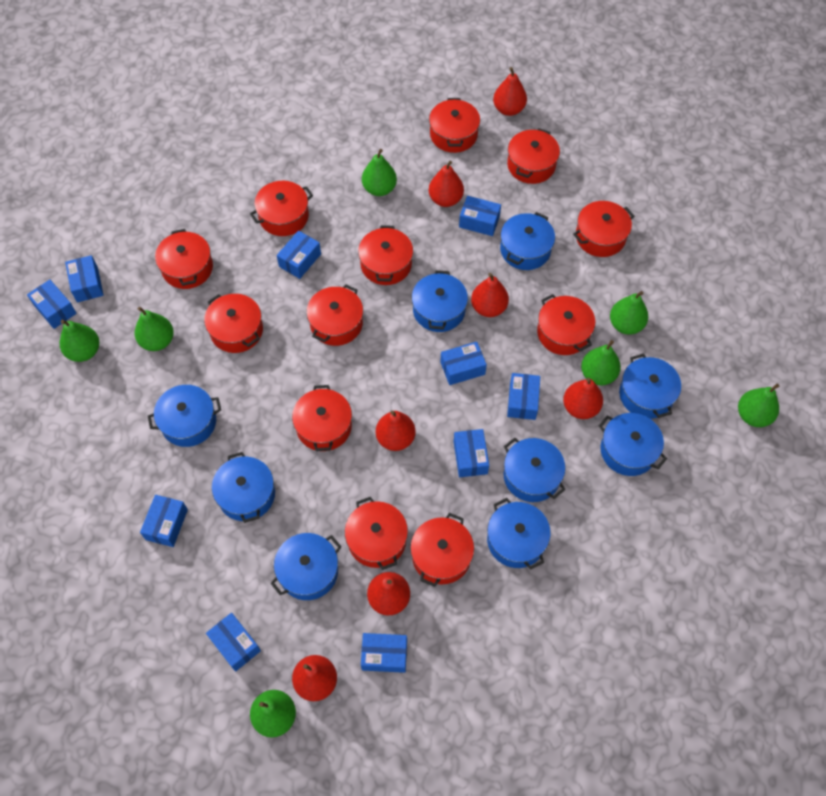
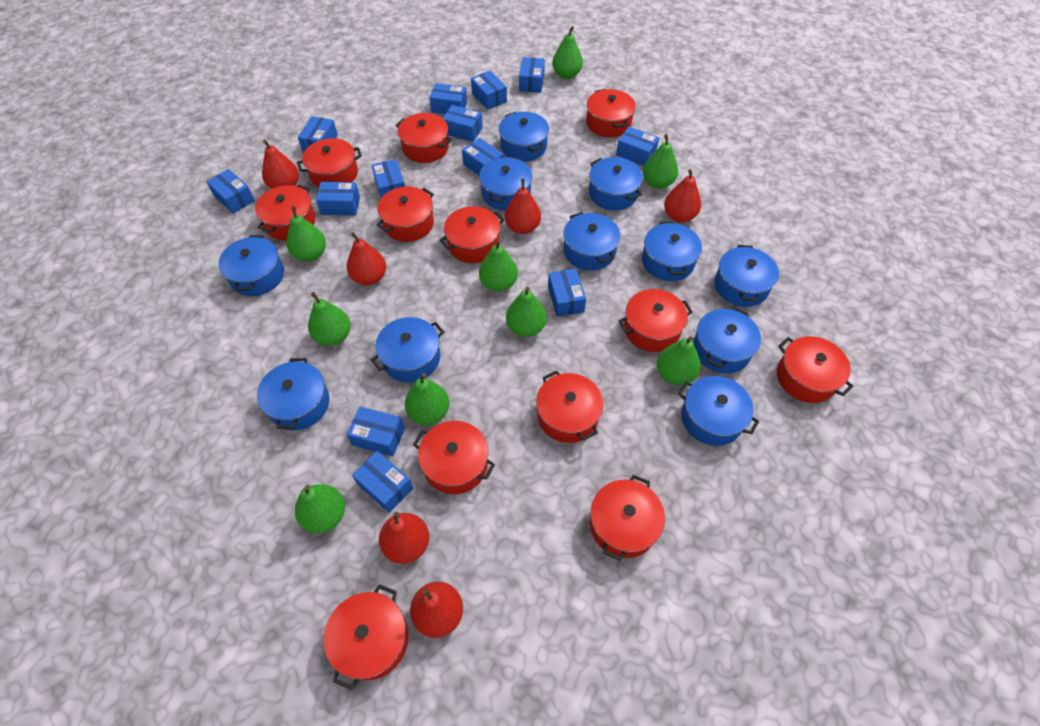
blue box: 10 -> 13
blue pot: 9 -> 11
green pear: 7 -> 9
red pear: 7 -> 6

